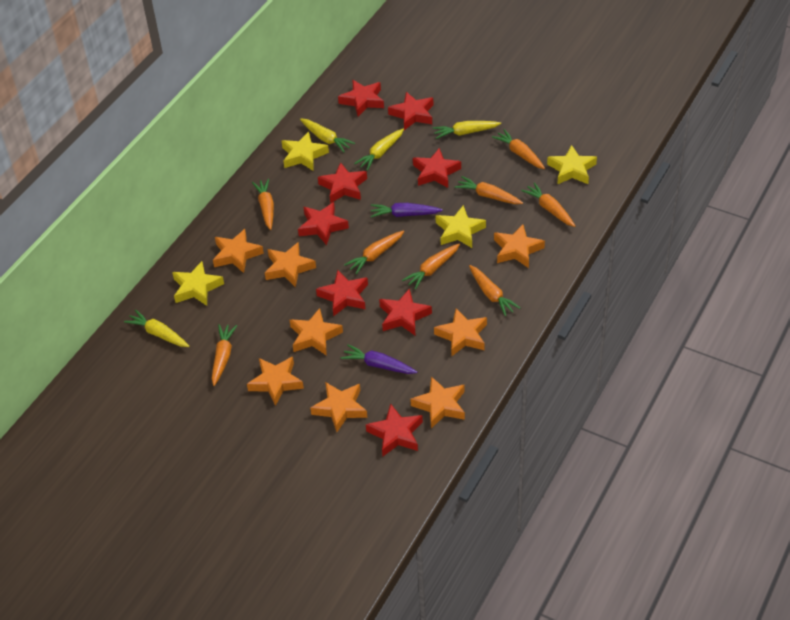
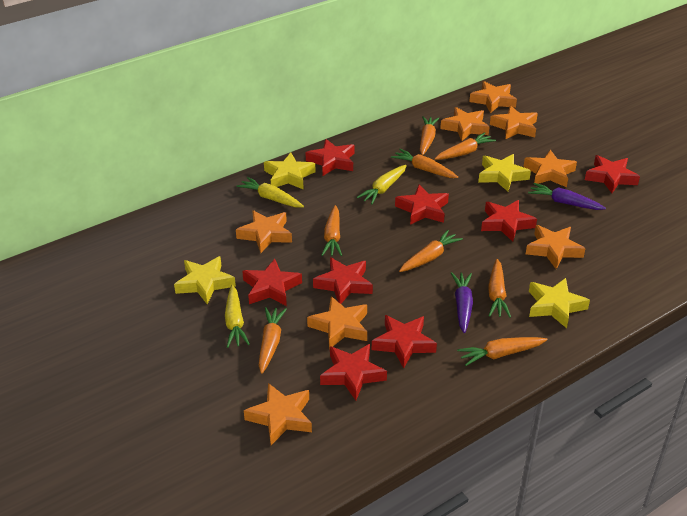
yellow carrot: 4 -> 3

